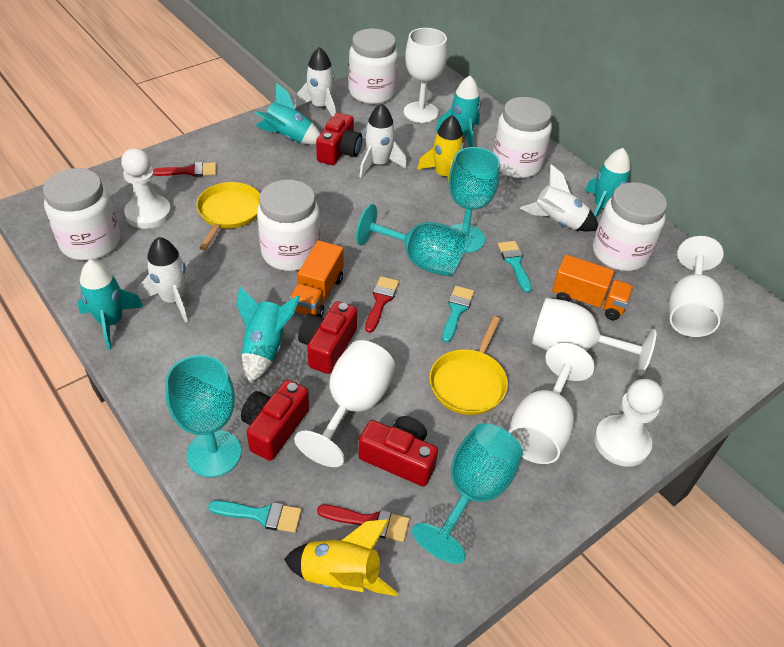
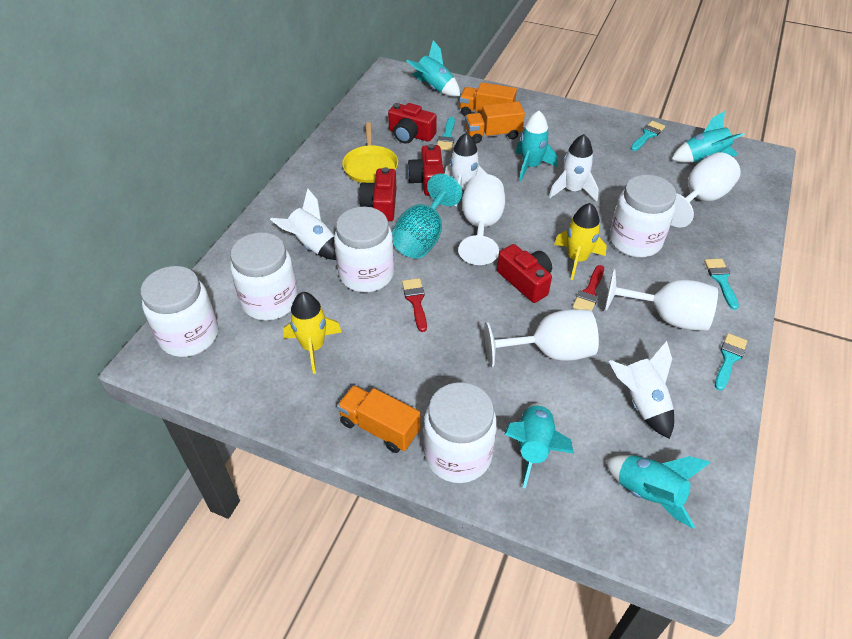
orange truck: 2 -> 3
red brush: 3 -> 2
turquoise brush: 3 -> 4
turquoise goblet: 4 -> 1
white goblet: 5 -> 4
white pawn: 2 -> 0
yellow pan: 2 -> 1

